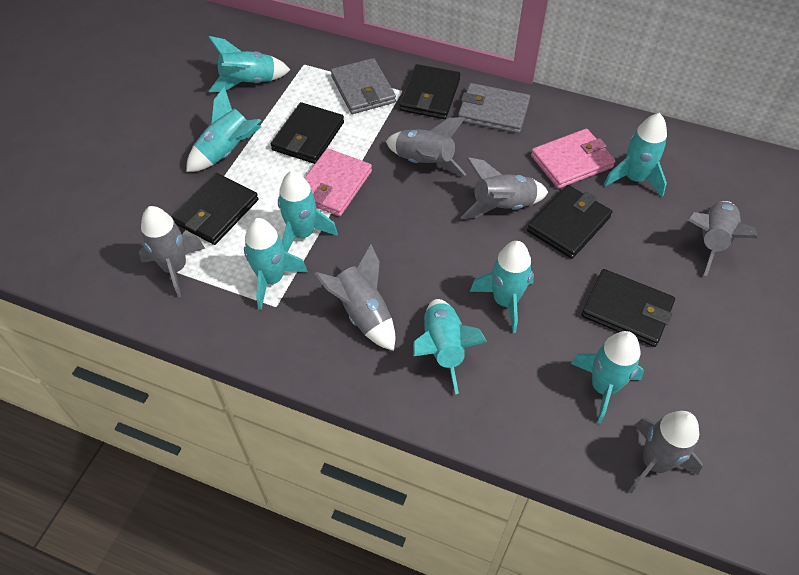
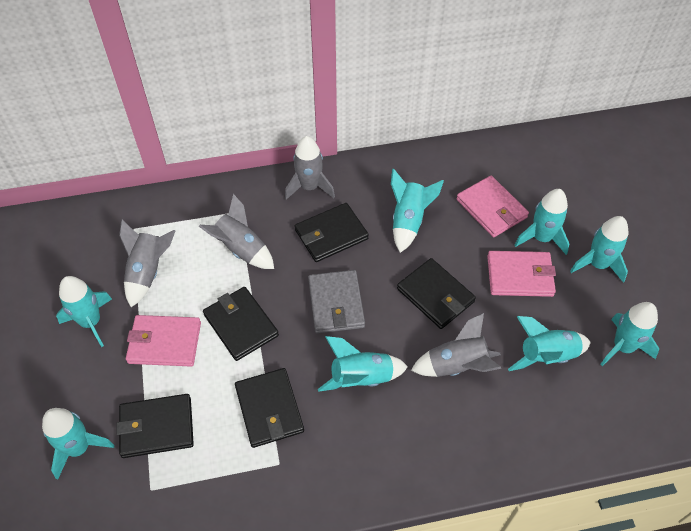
grey rocket: 6 -> 4
grey wallet: 2 -> 1
pink wallet: 2 -> 3

